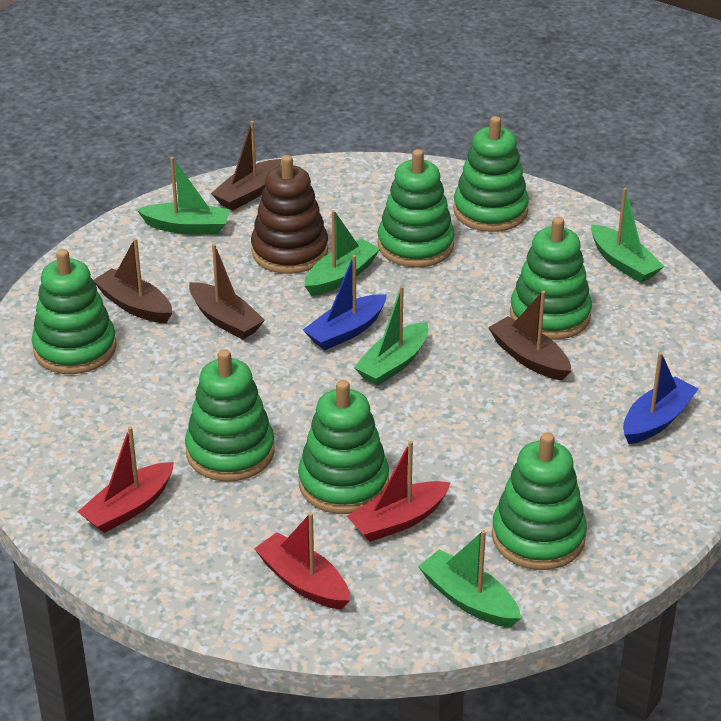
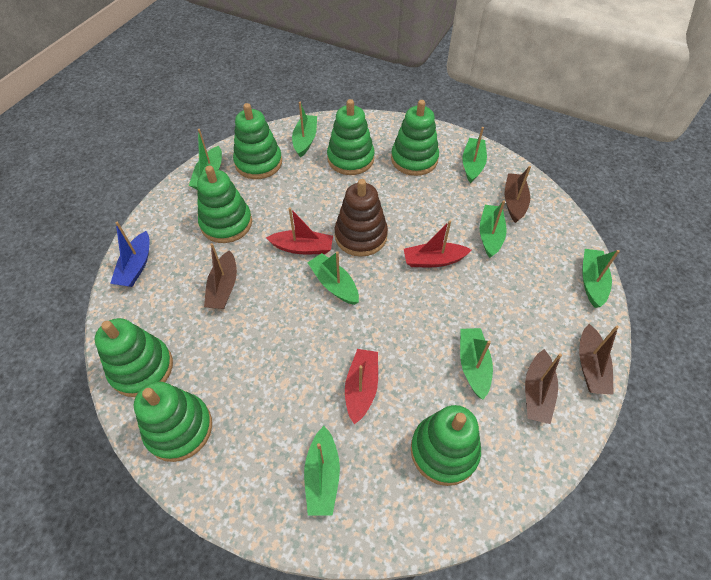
blue boat: 2 -> 1
green boat: 5 -> 8

